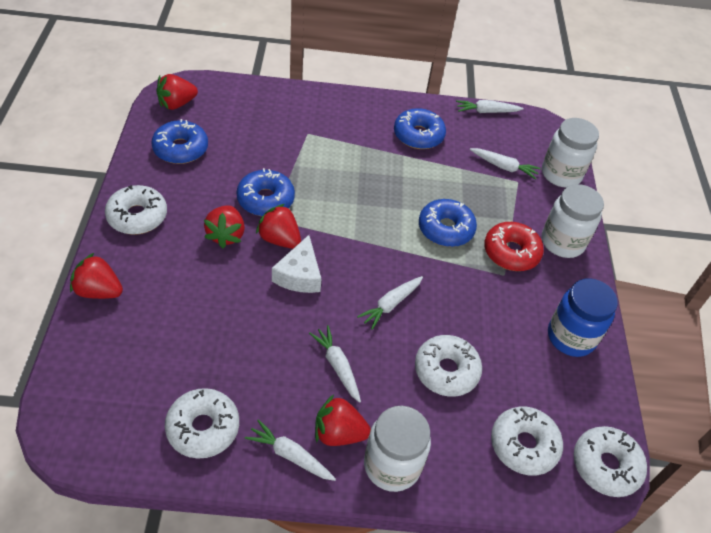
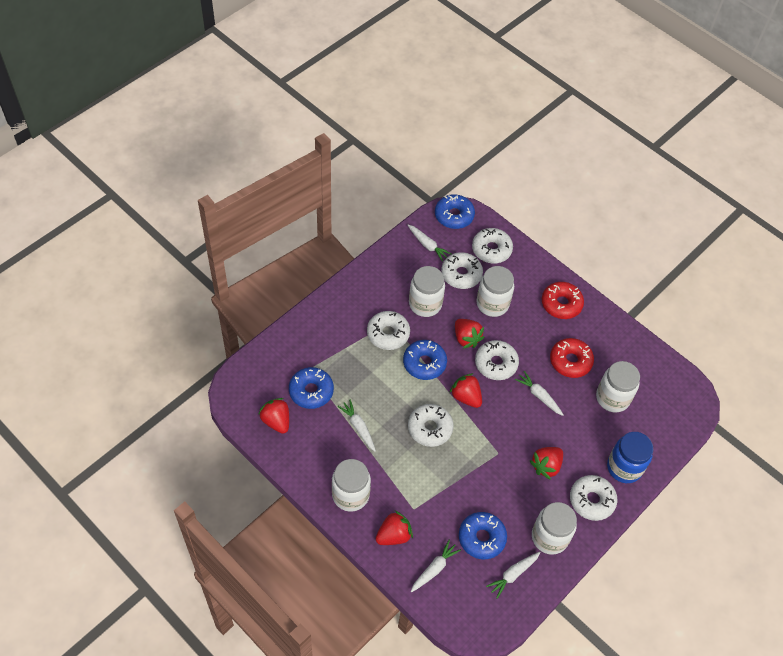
red donut: 1 -> 2
white cheese: 1 -> 0
white donut: 5 -> 6
white jar: 3 -> 5

